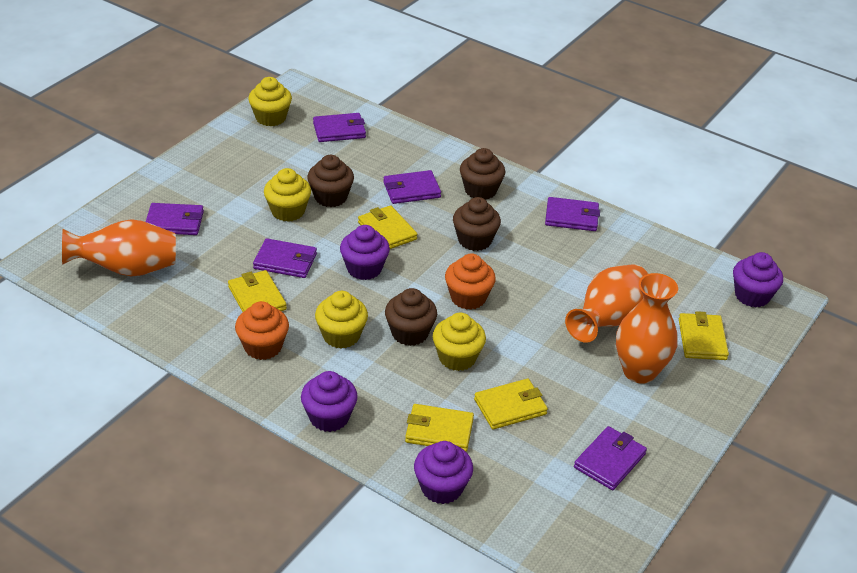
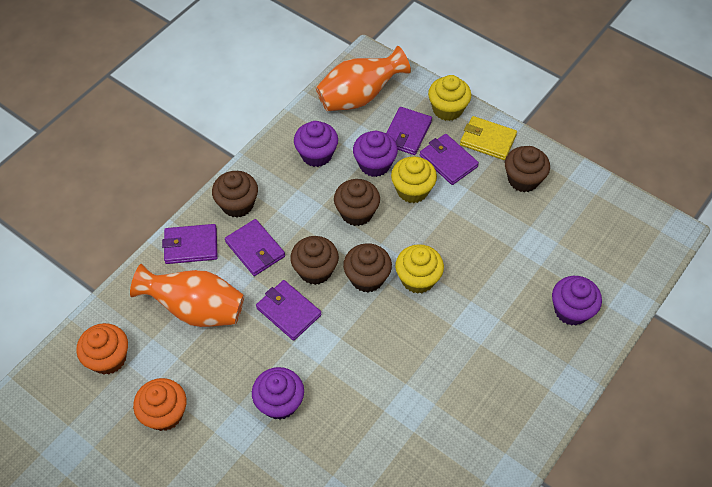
brown cupcake: 4 -> 5
orange vase: 3 -> 2
purple wallet: 6 -> 5
yellow cupcake: 4 -> 3
yellow wallet: 5 -> 1

